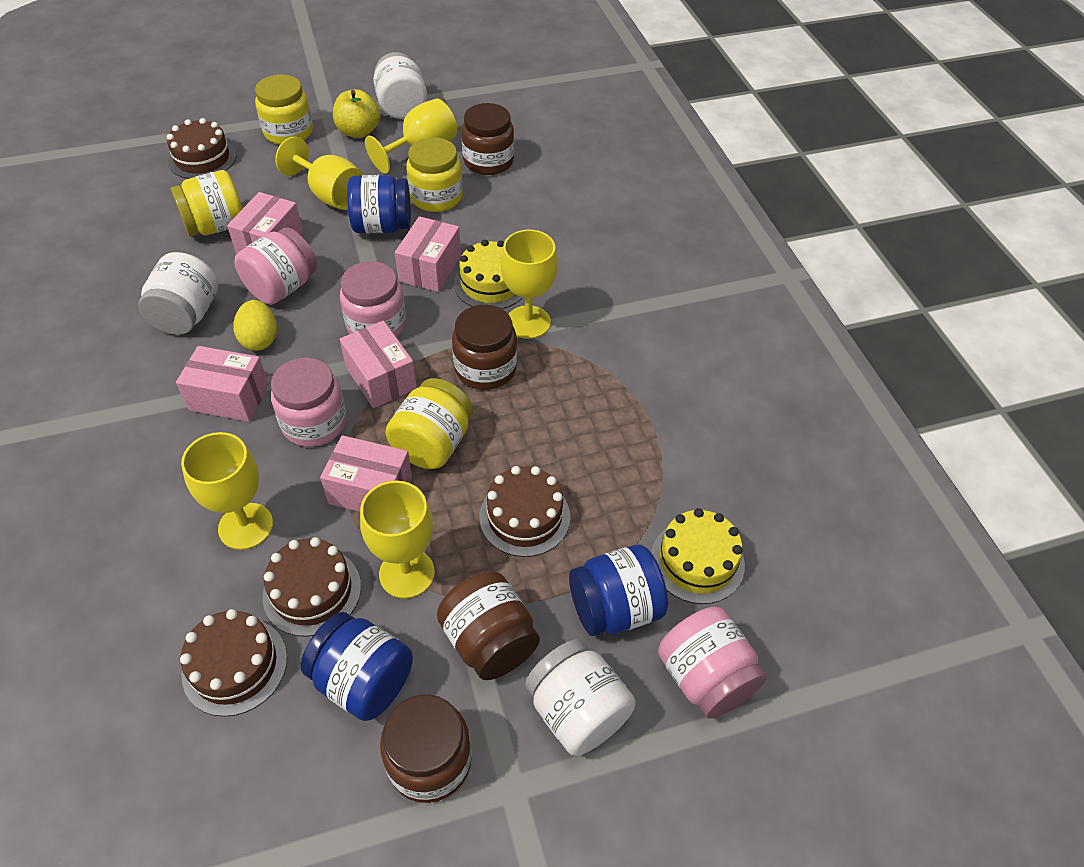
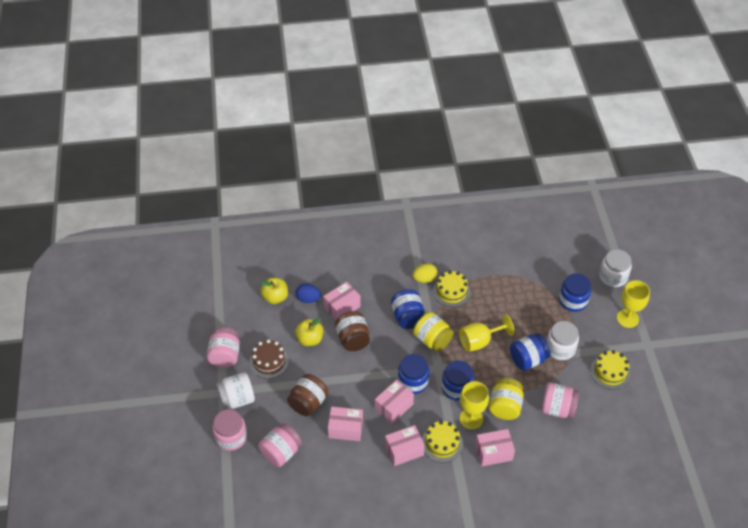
blue egg: 0 -> 1
blue jar: 3 -> 5
brown cake: 4 -> 1
brown jar: 4 -> 2
yellow apple: 1 -> 2
yellow cake: 2 -> 3
yellow goblet: 5 -> 3
yellow jar: 4 -> 2

